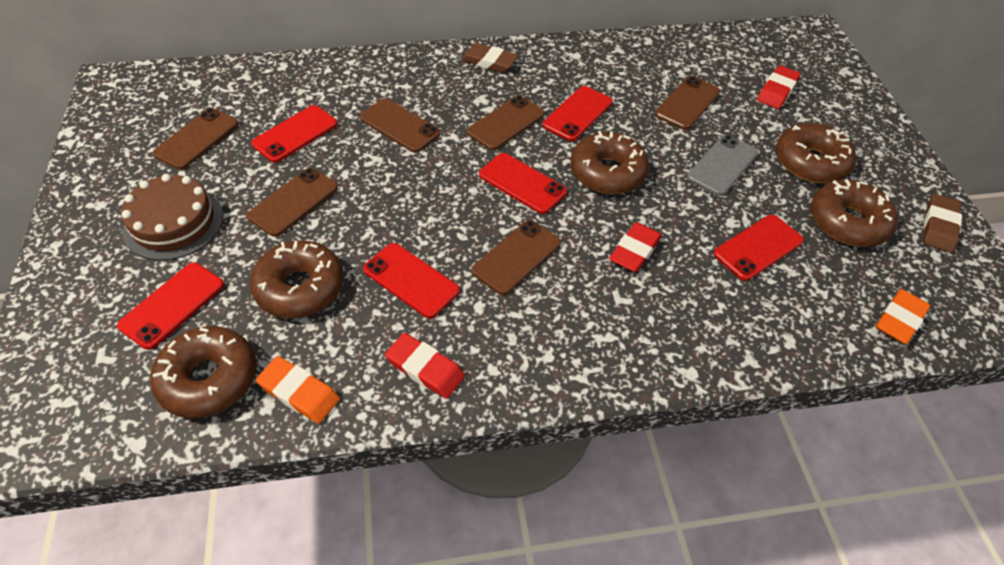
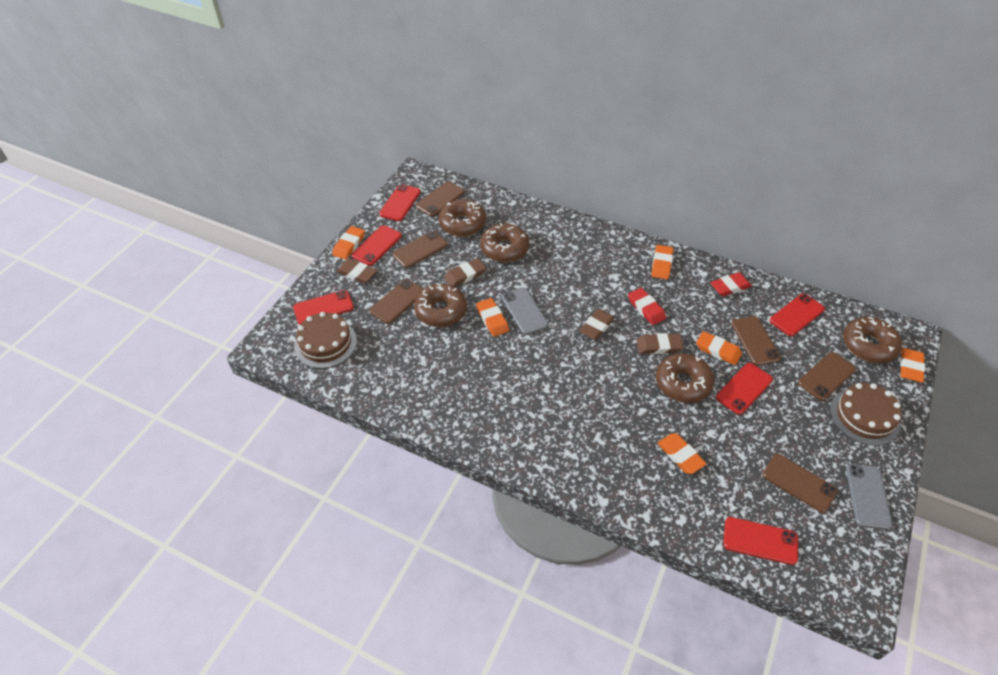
brown cake: 1 -> 2
brown eraser: 2 -> 4
grey phone: 1 -> 2
orange eraser: 2 -> 6
red eraser: 3 -> 2

